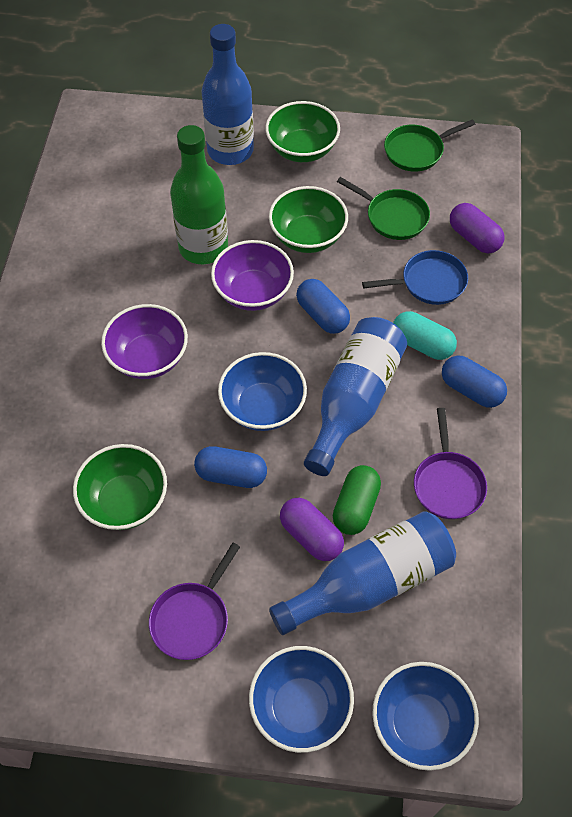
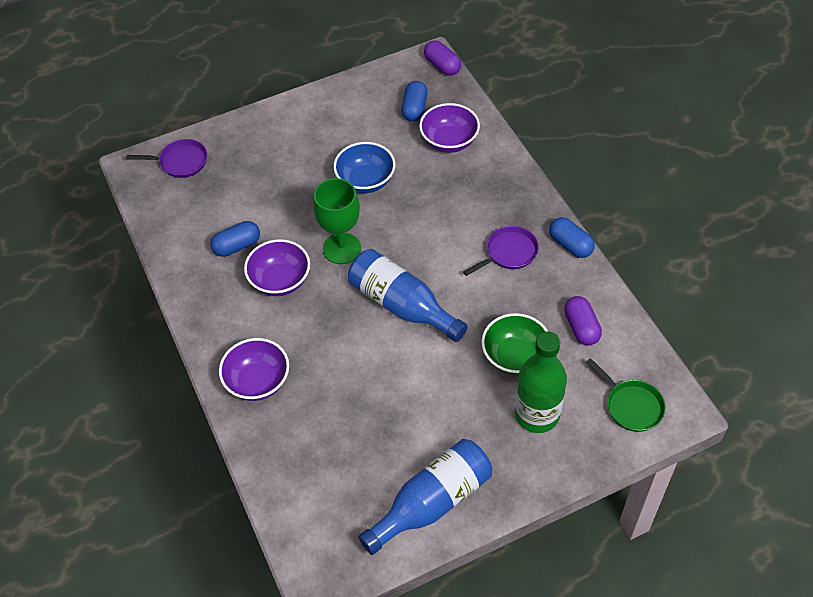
blue bottle: 3 -> 2
blue bowl: 3 -> 1
blue pan: 1 -> 0
green bowl: 3 -> 1
green capsule: 1 -> 0
green goblet: 0 -> 1
green pan: 2 -> 1
purple bowl: 2 -> 3
turquoise capsule: 1 -> 0

